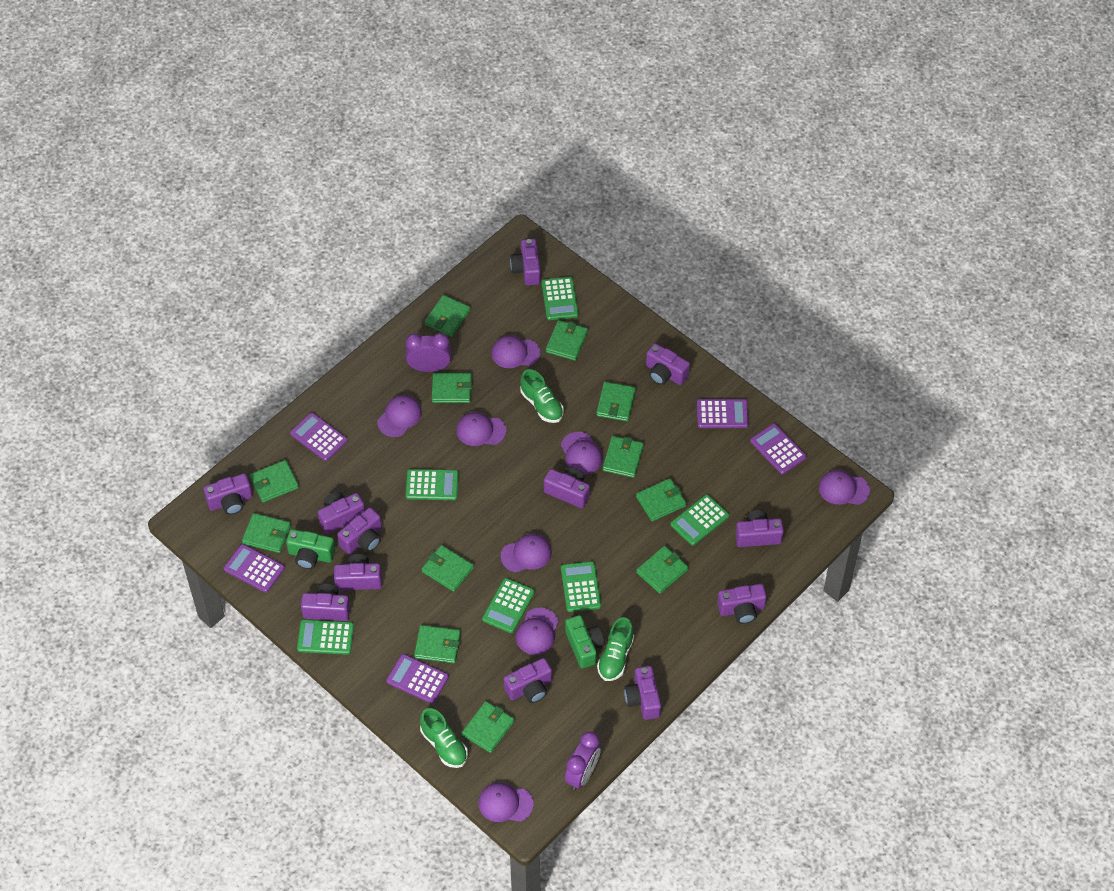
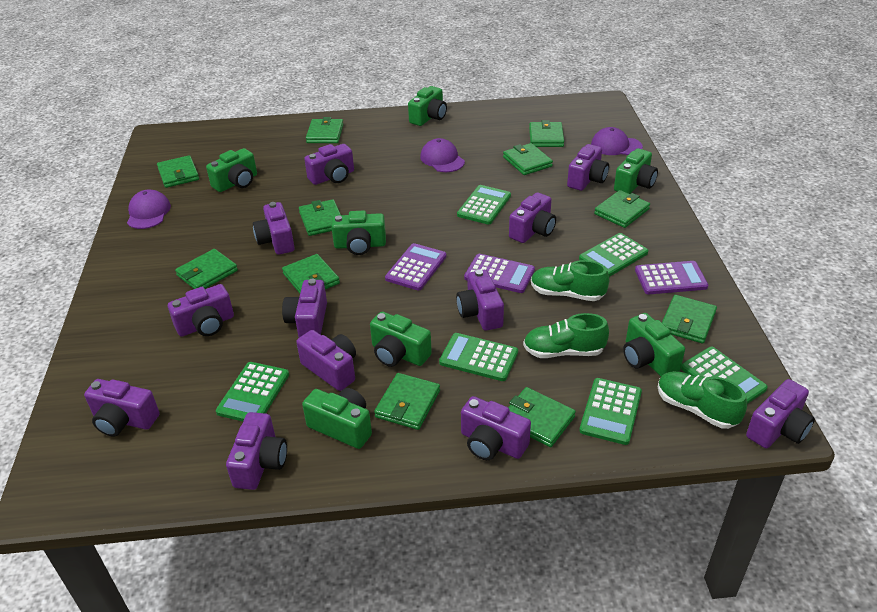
green camera: 2 -> 7
green wallet: 12 -> 11
purple calculator: 5 -> 3
purple cap: 8 -> 3
purple clock: 2 -> 0

